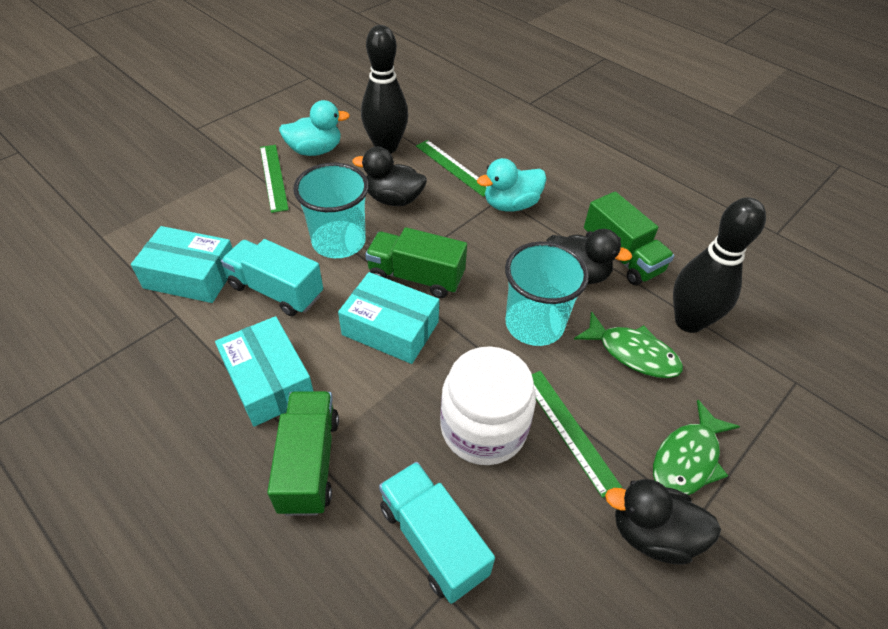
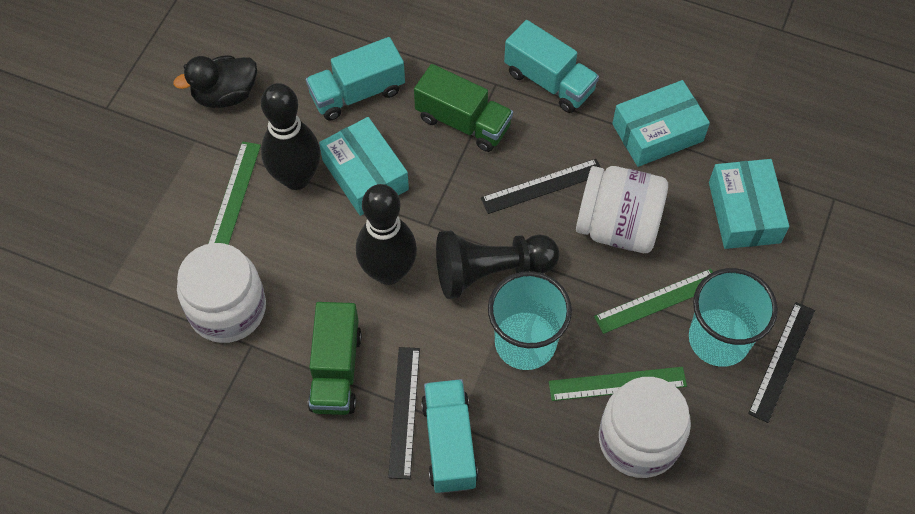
black duck: 3 -> 1
black pawn: 0 -> 1
black ruler: 0 -> 3
green fish: 2 -> 0
green truck: 3 -> 2
turquoise duck: 2 -> 0
turquoise truck: 2 -> 3
white jar: 1 -> 3

